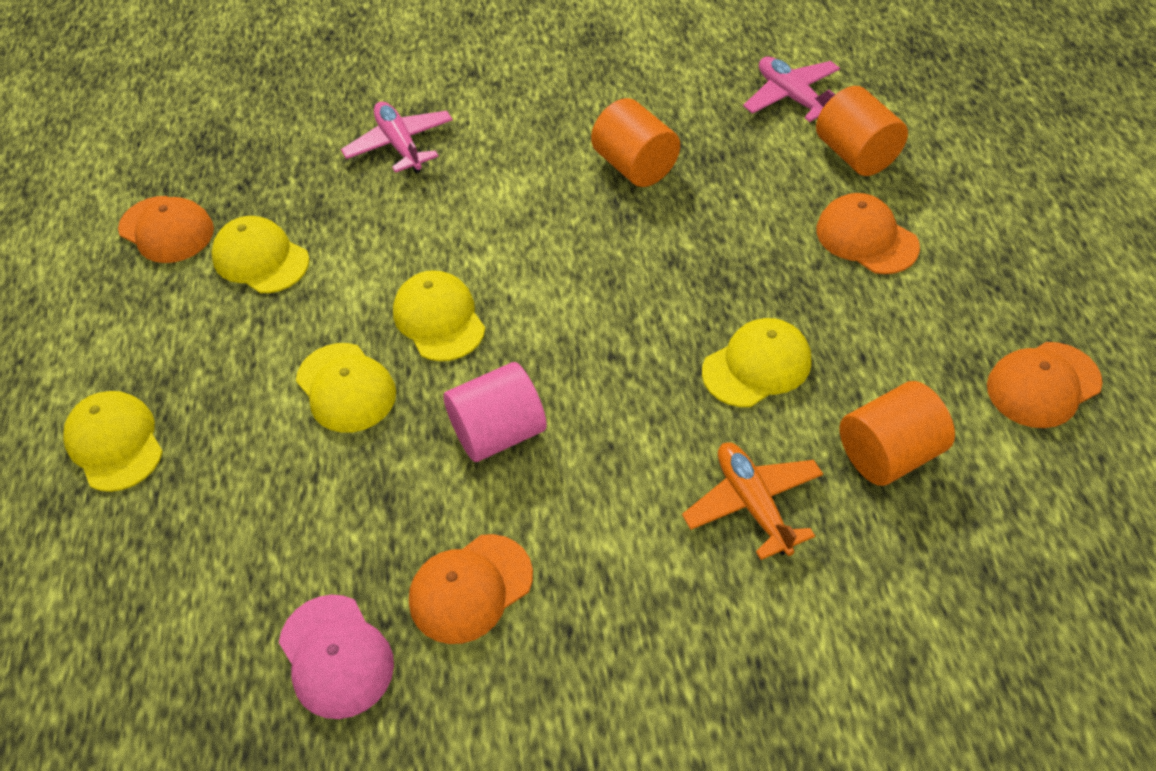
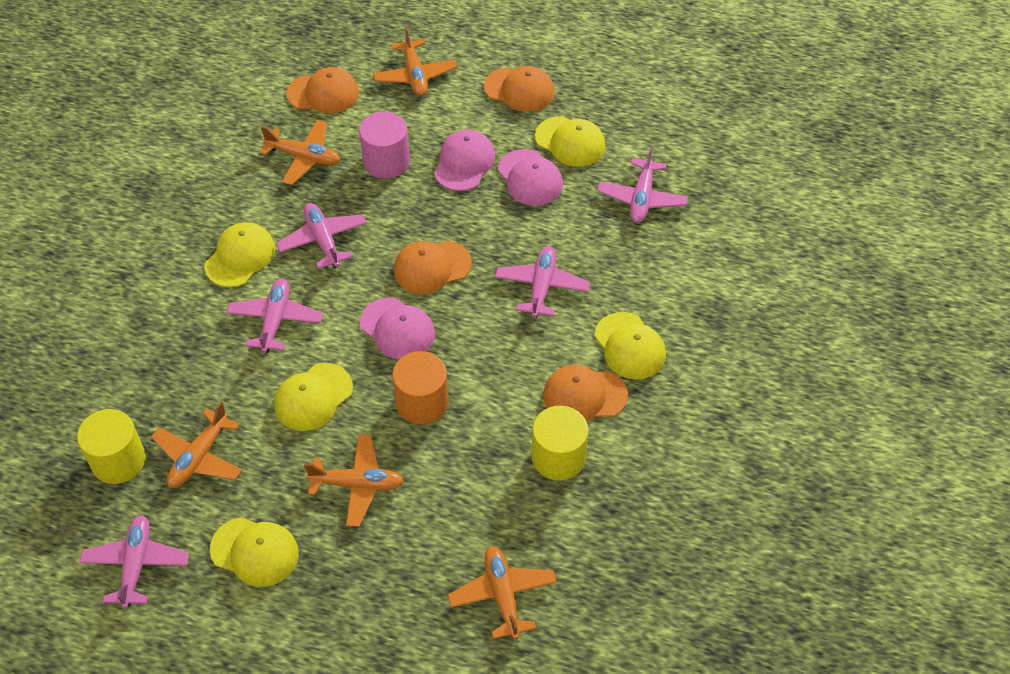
orange cylinder: 3 -> 1
orange plane: 1 -> 5
pink cap: 1 -> 3
pink plane: 2 -> 5
yellow cylinder: 0 -> 2

